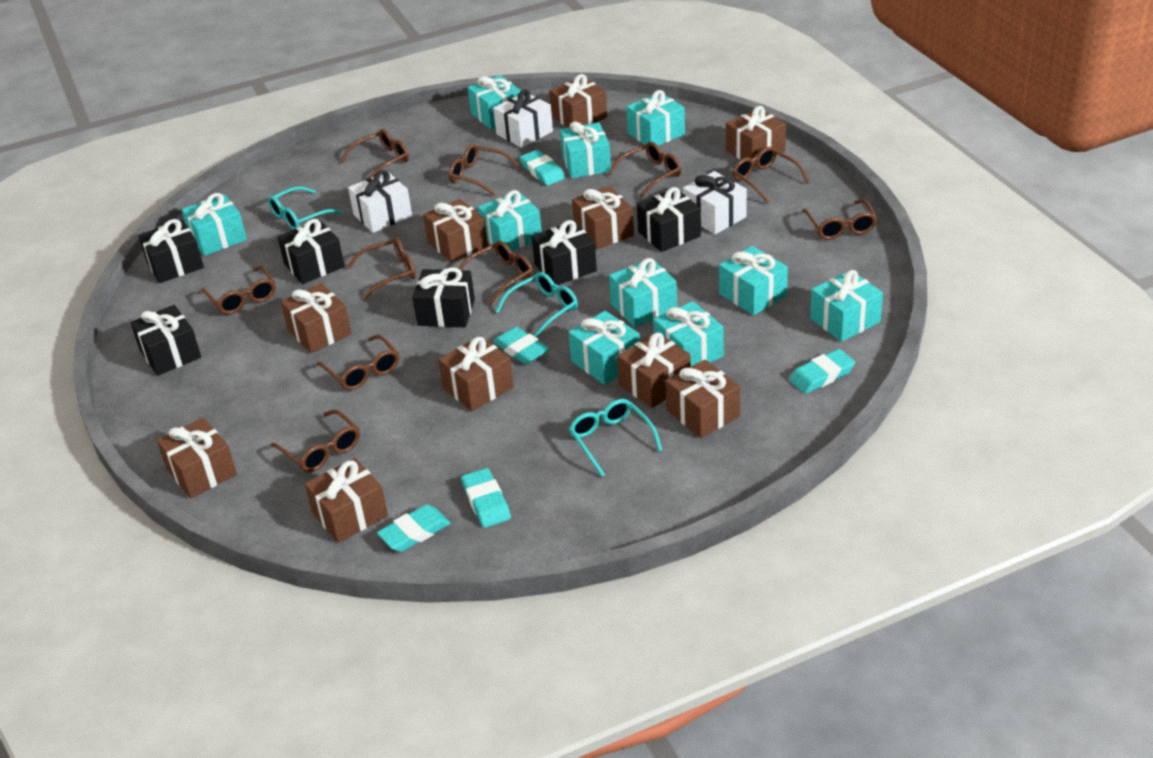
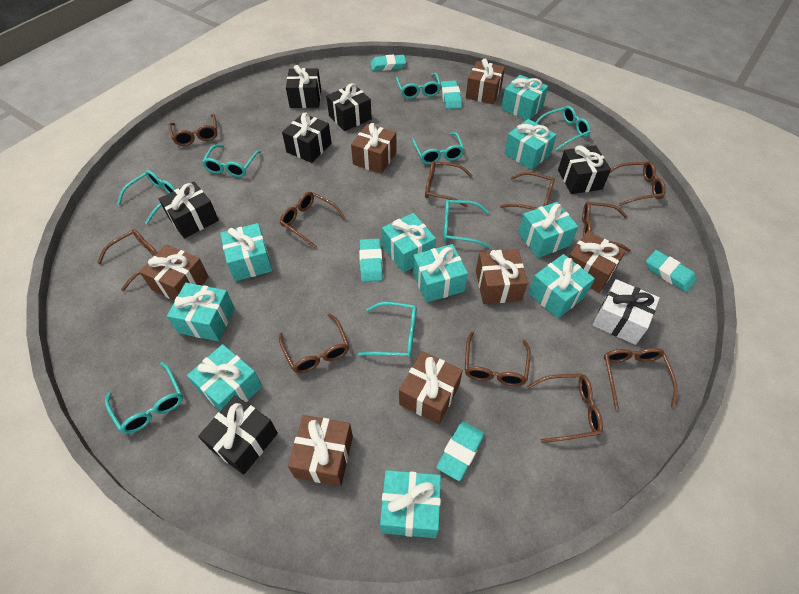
brown gift: 10 -> 7
brown glasses: 10 -> 11
turquoise glasses: 3 -> 8
white gift: 3 -> 1

